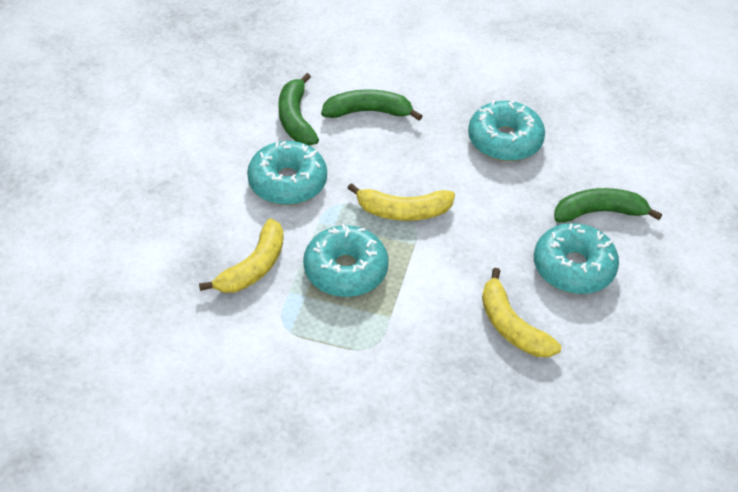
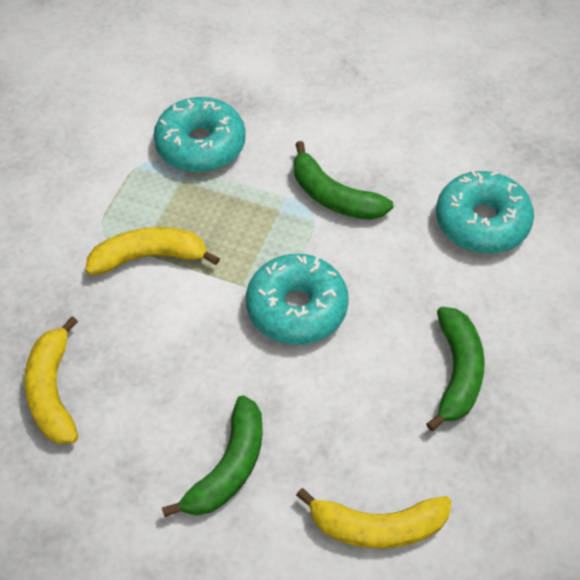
turquoise donut: 4 -> 3

